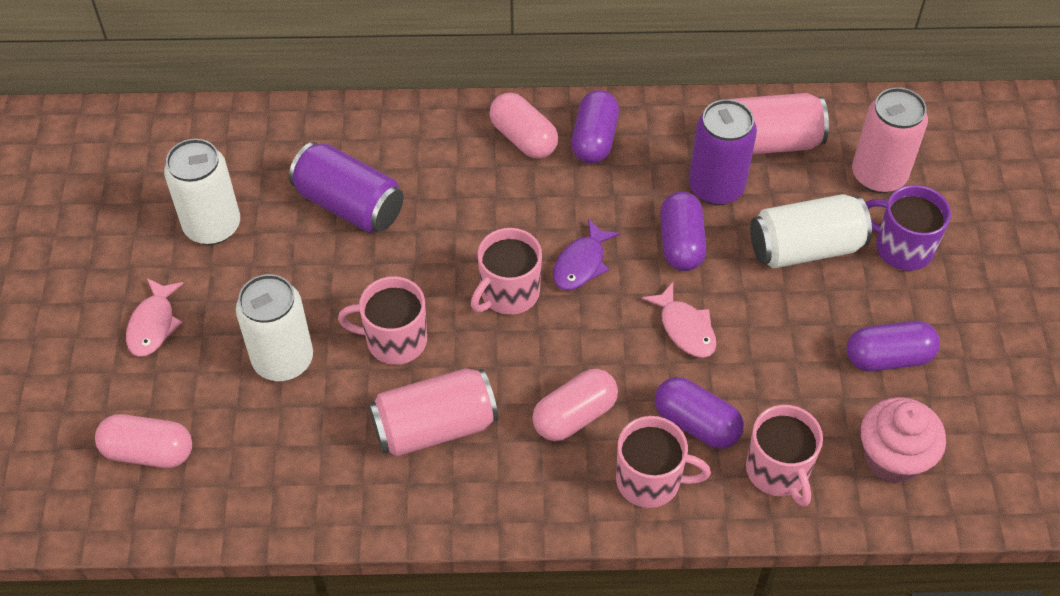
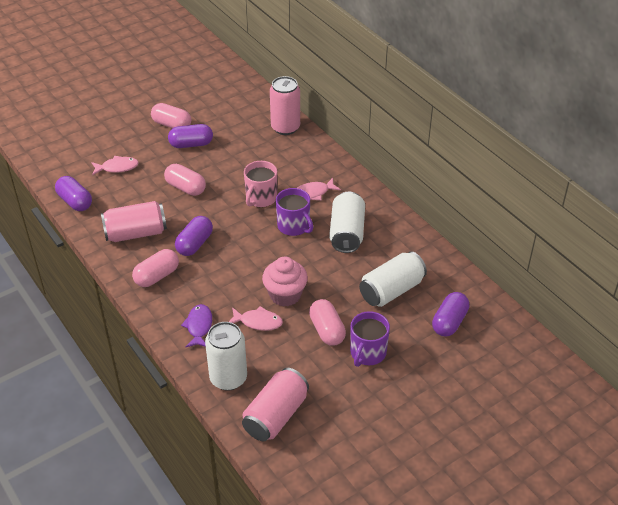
pink capsule: 3 -> 4
pink fish: 2 -> 3
pink mug: 4 -> 1
purple can: 2 -> 0
purple mug: 1 -> 2

